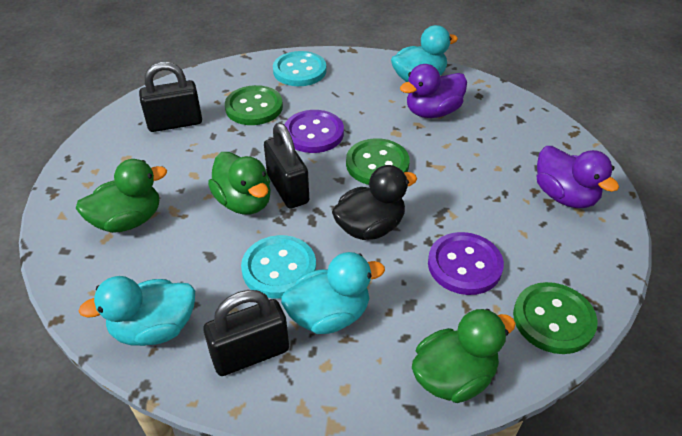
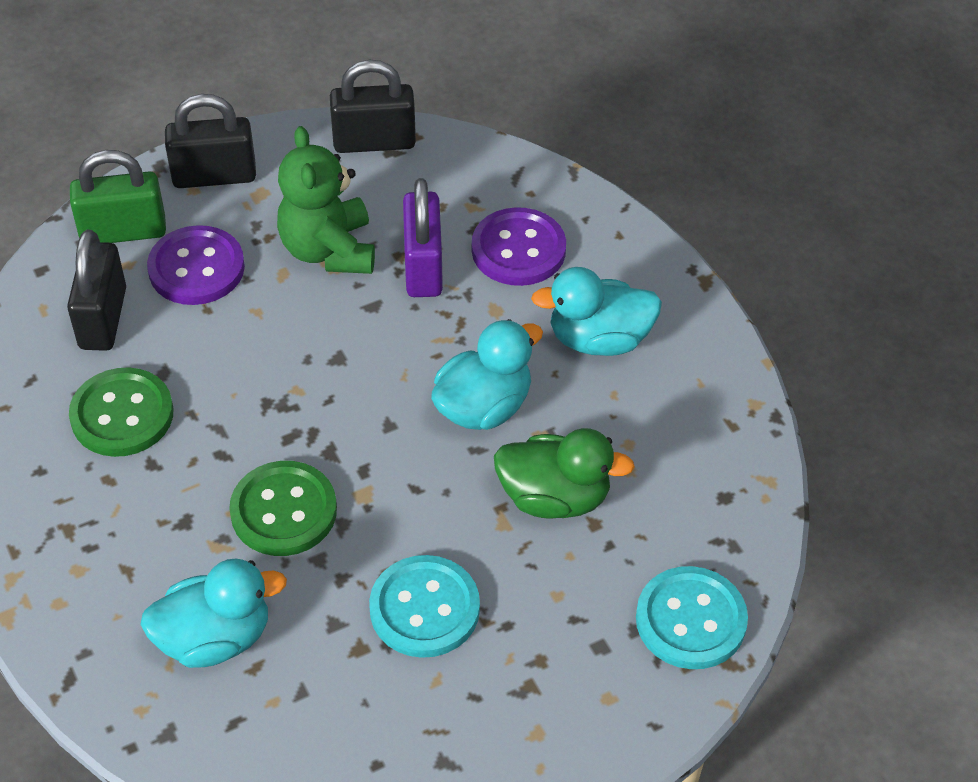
black duck: 1 -> 0
green button: 3 -> 2
green duck: 3 -> 1
green padlock: 0 -> 1
green teddy bear: 0 -> 1
purple duck: 2 -> 0
purple padlock: 0 -> 1

